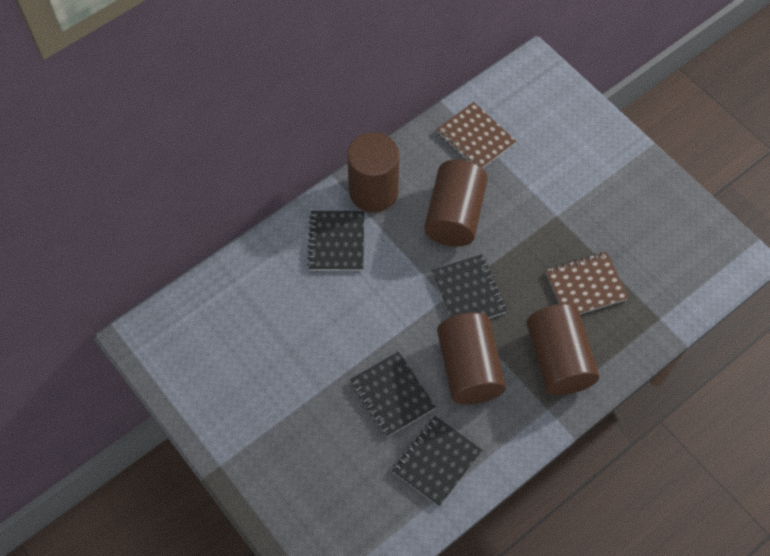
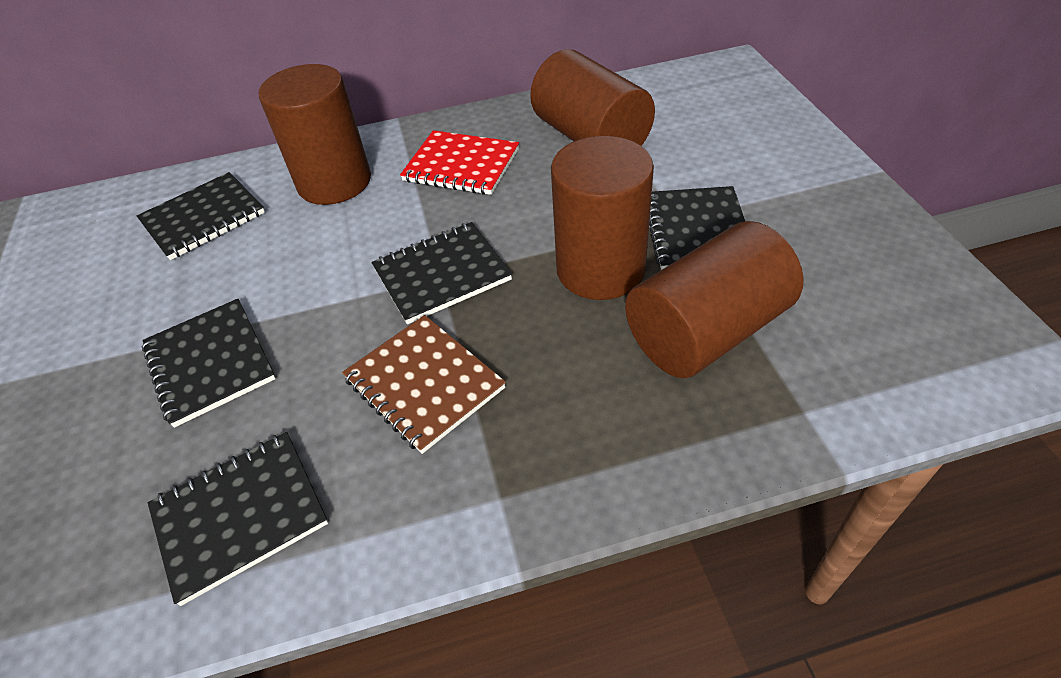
black notebook: 4 -> 5
brown notebook: 2 -> 1
red notebook: 0 -> 1

